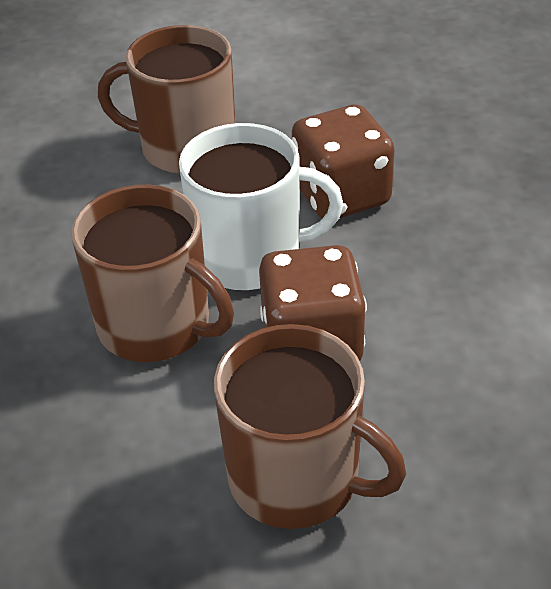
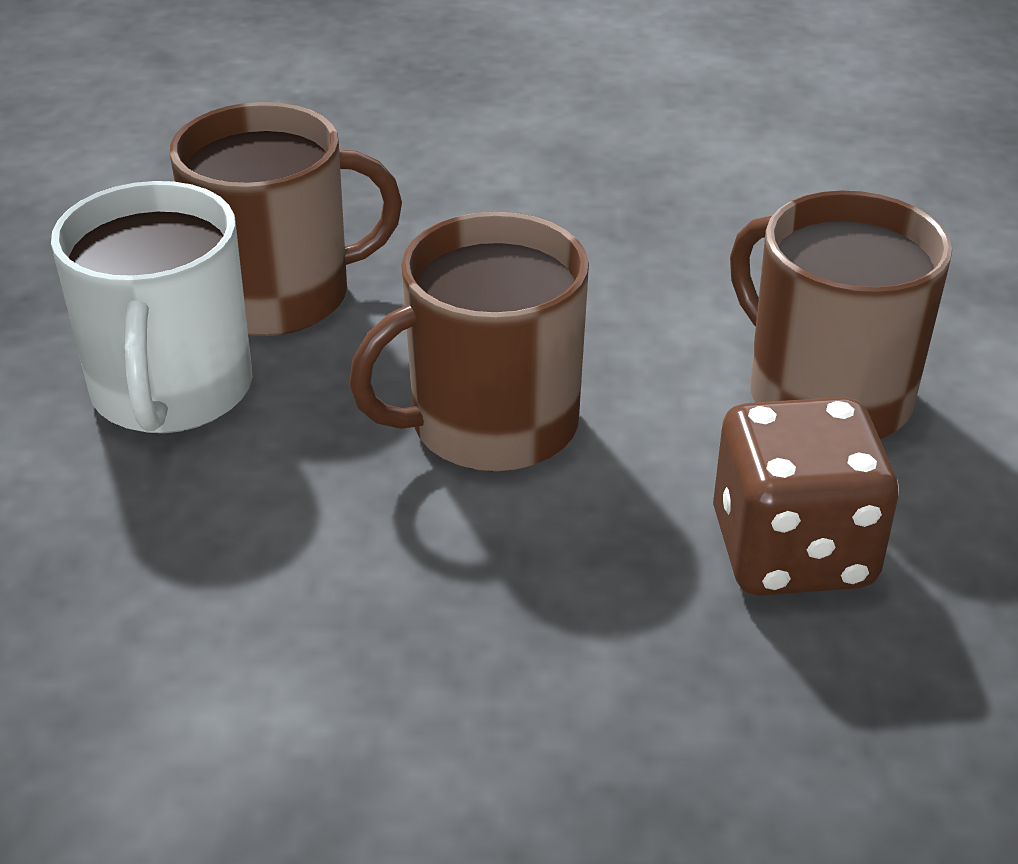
brown dice: 2 -> 1

